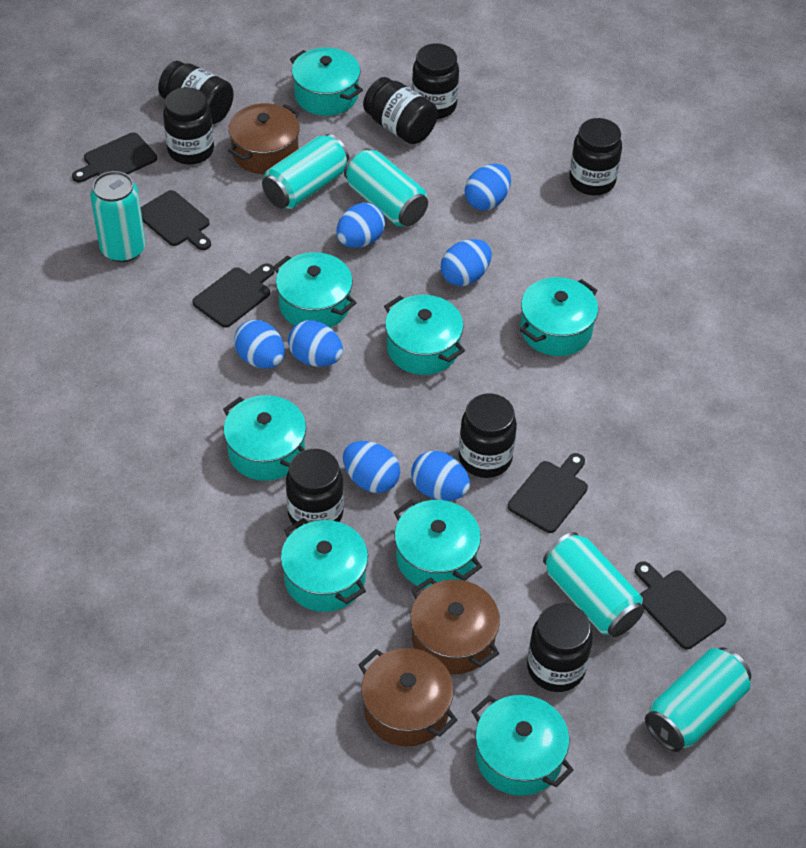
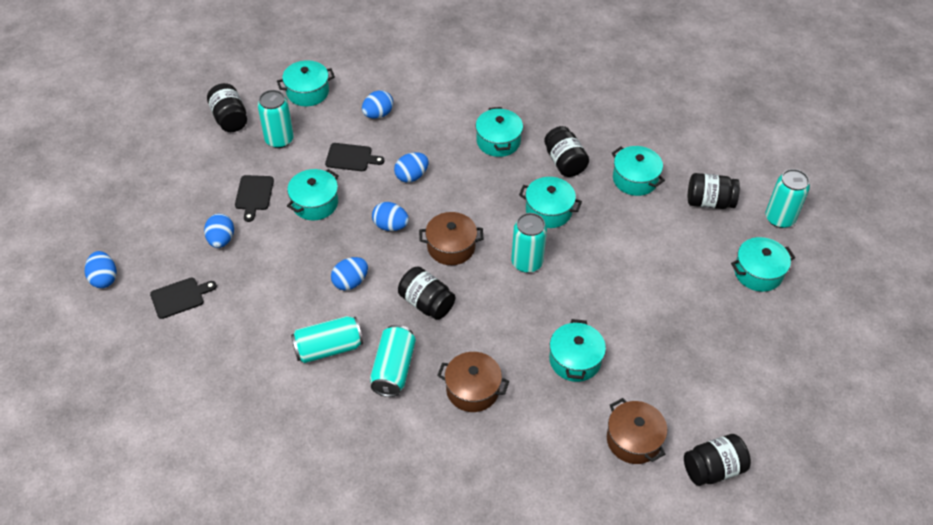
black cutting board: 5 -> 3
black jar: 8 -> 5
blue egg: 7 -> 6
turquoise pot: 8 -> 7

